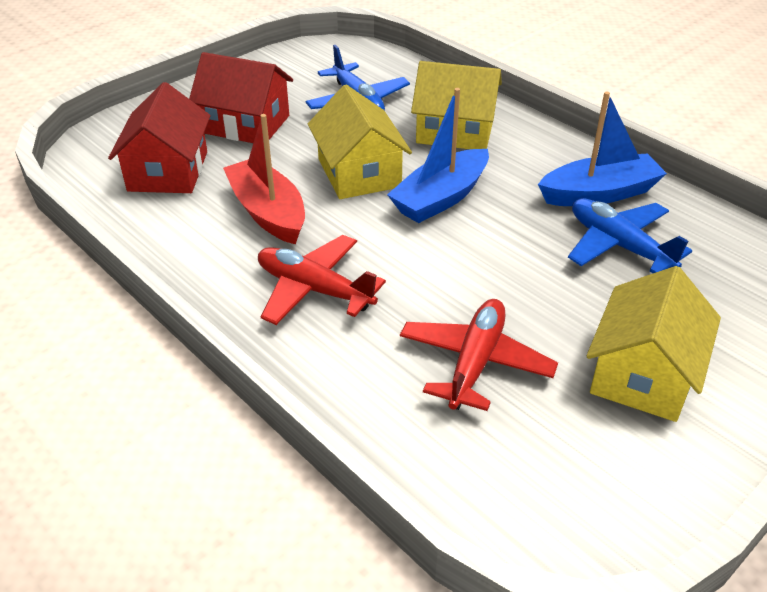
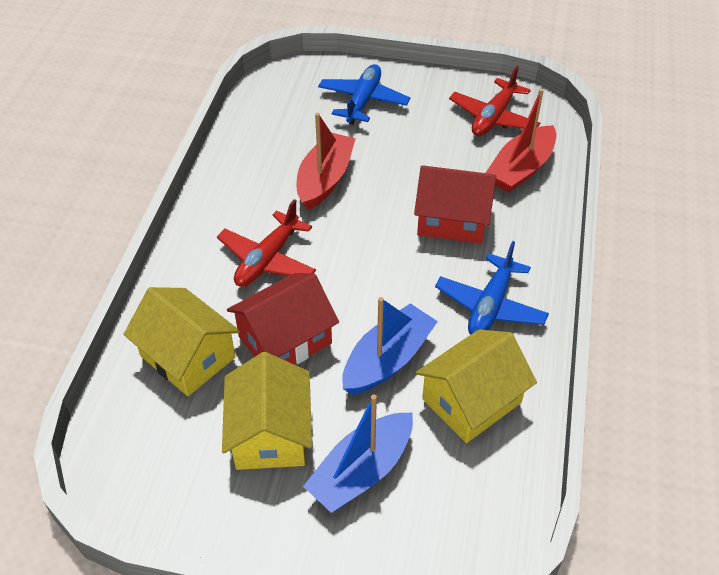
red boat: 1 -> 2

